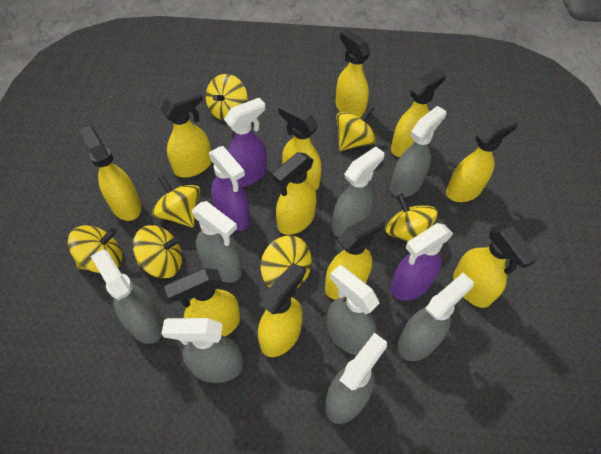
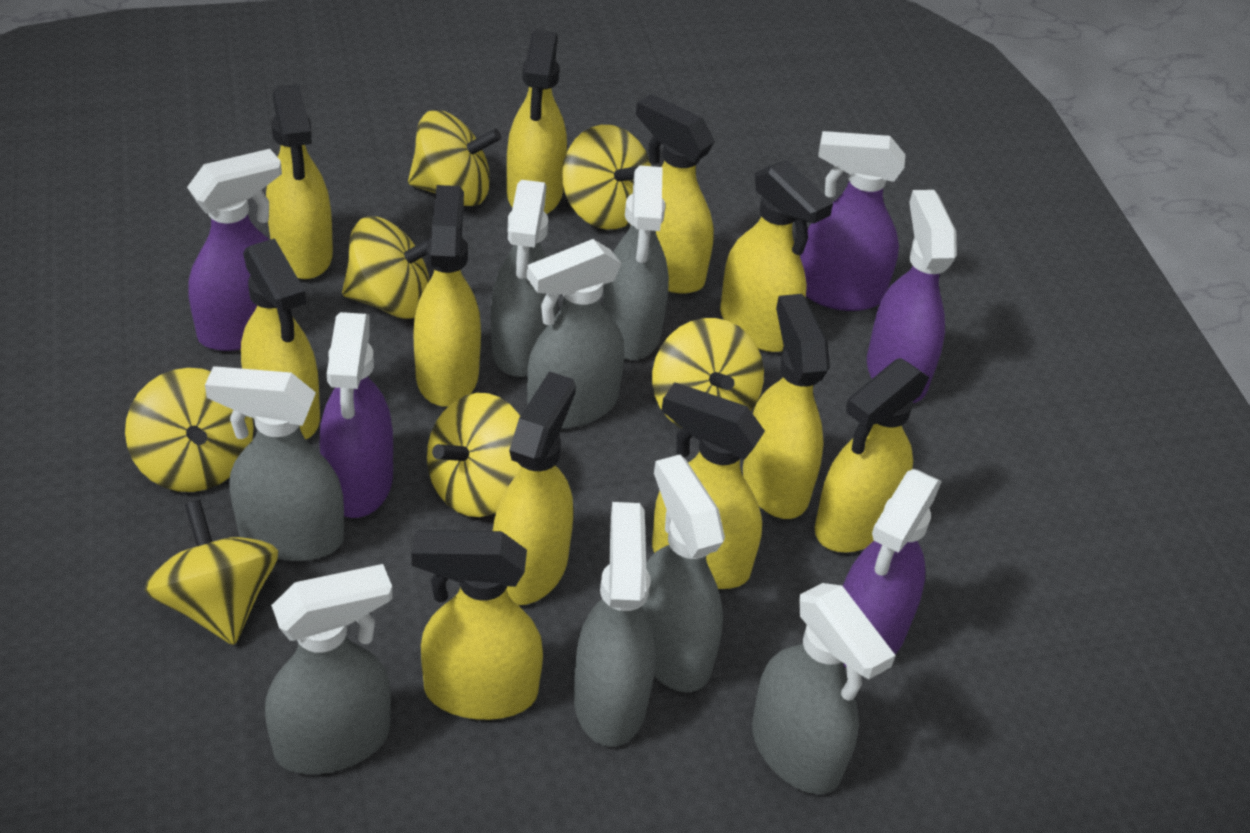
purple spray bottle: 3 -> 5

